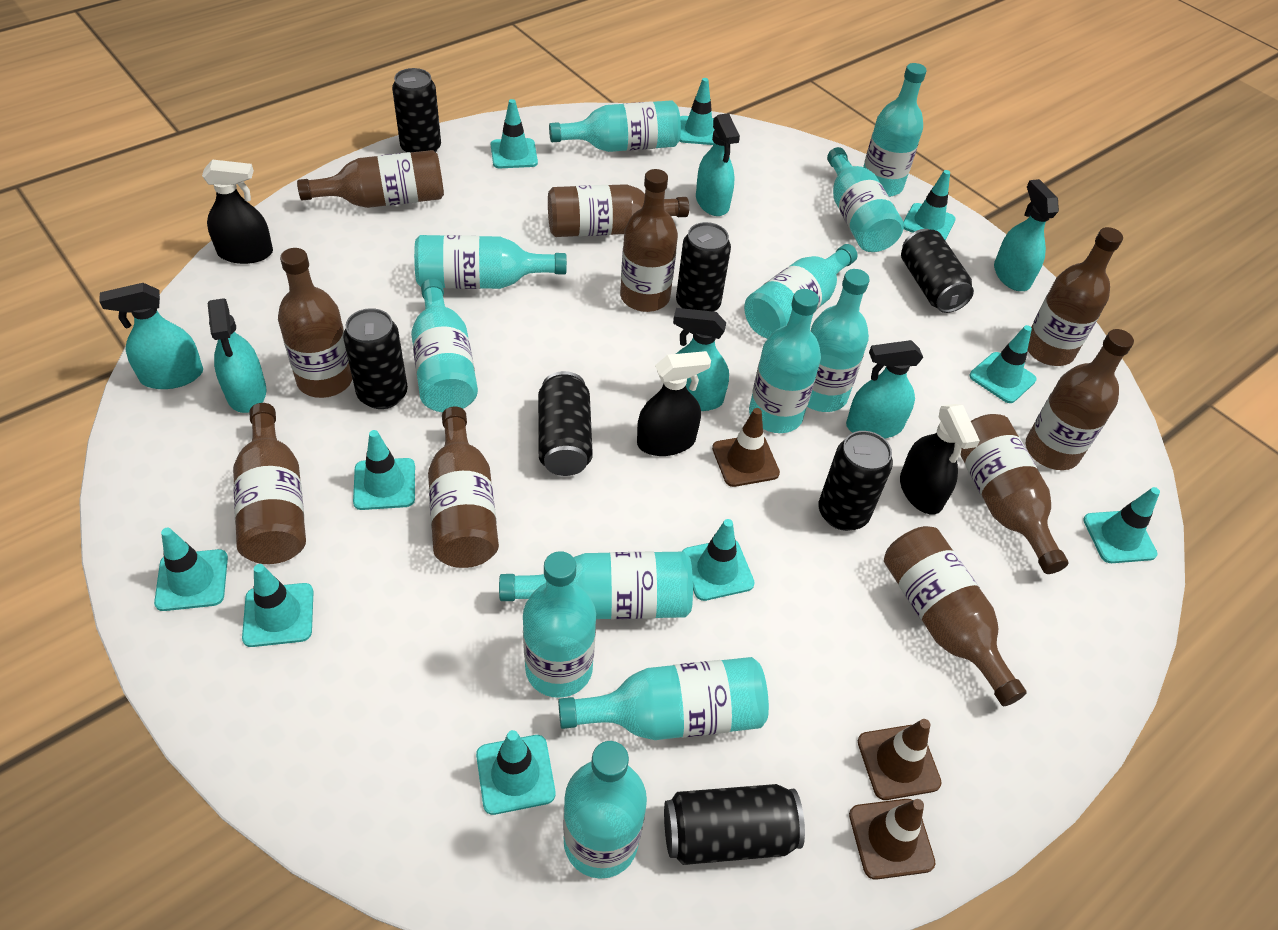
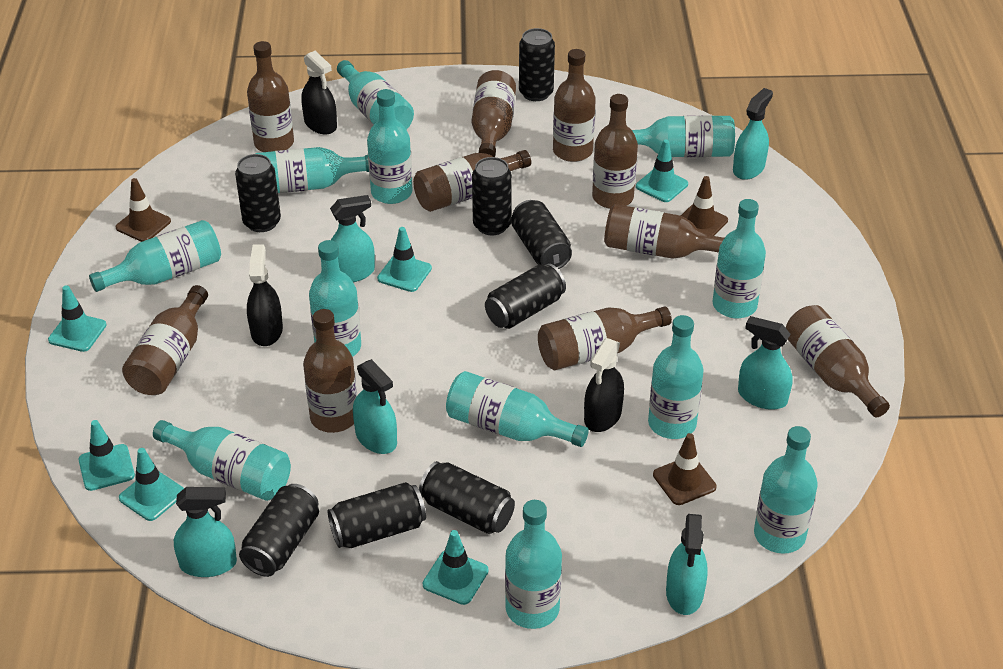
black can: 7 -> 8
turquoise traffic cone: 10 -> 6

